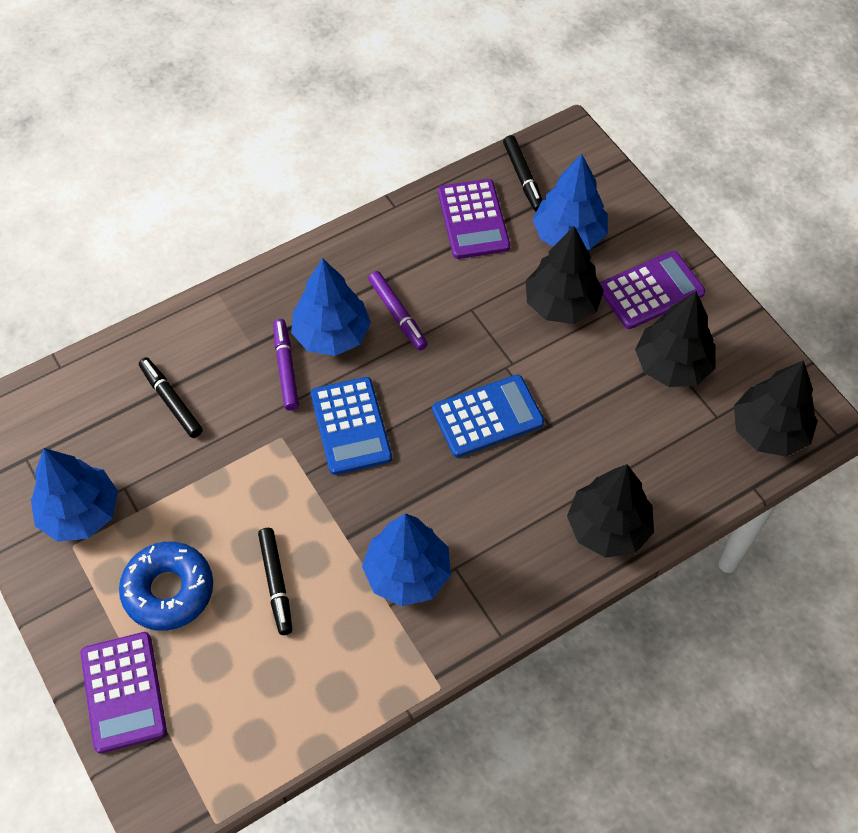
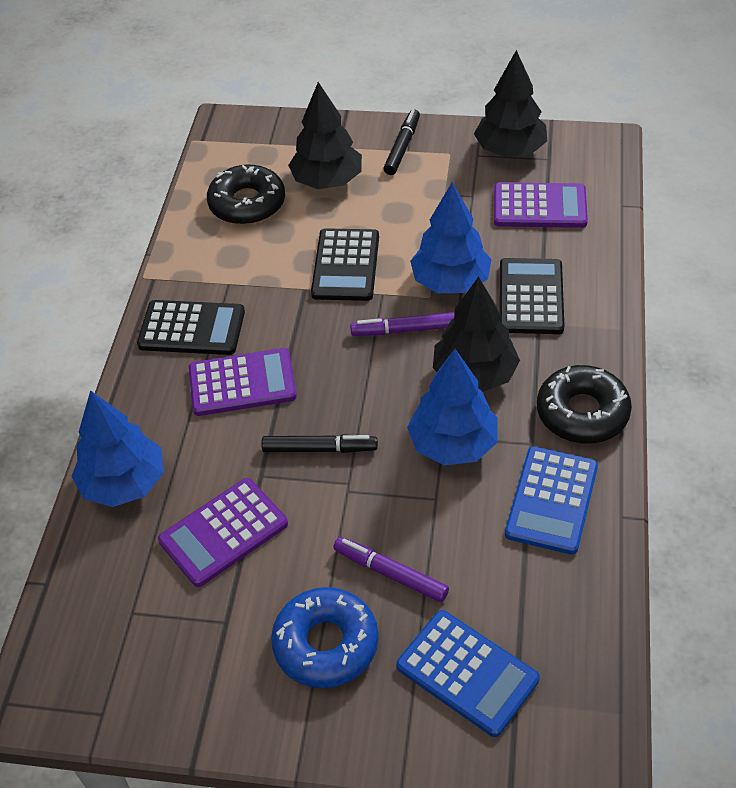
black calculator: 0 -> 3
black donut: 0 -> 2
black marker: 3 -> 2
black tree: 4 -> 3
blue tree: 4 -> 3

